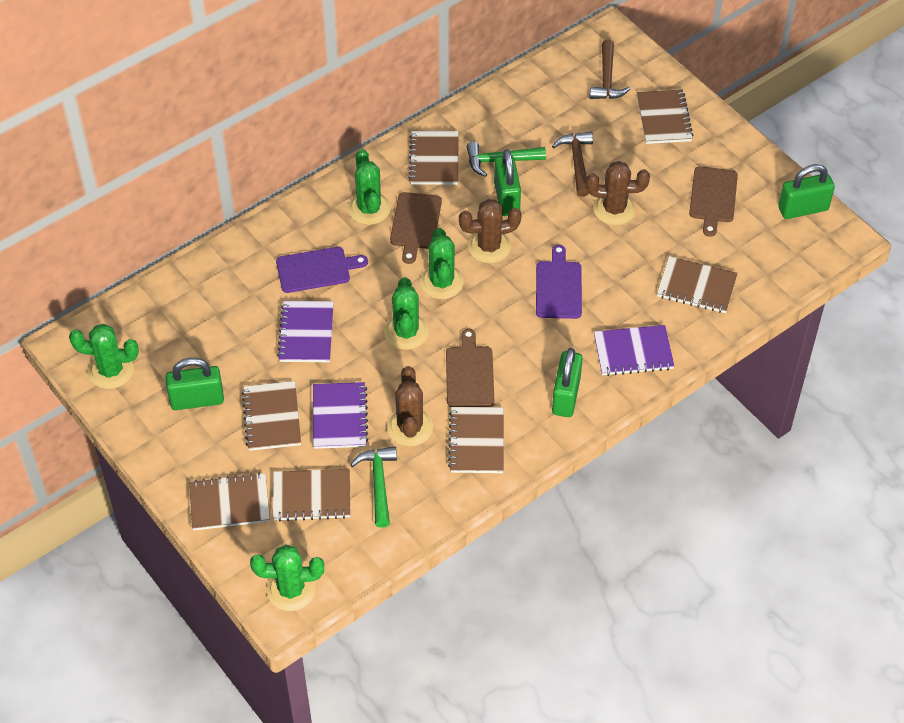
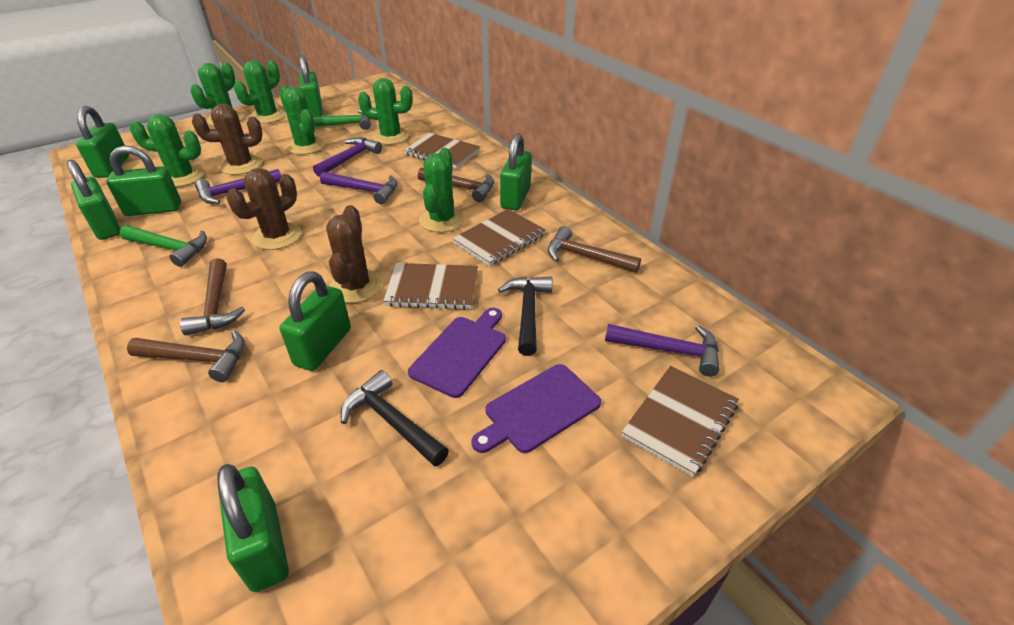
black hammer: 0 -> 2
brown cutting board: 3 -> 0
brown hammer: 2 -> 4
brown notebook: 7 -> 4
green cactus: 5 -> 6
green padlock: 4 -> 7
purple hammer: 0 -> 4
purple notebook: 3 -> 0

